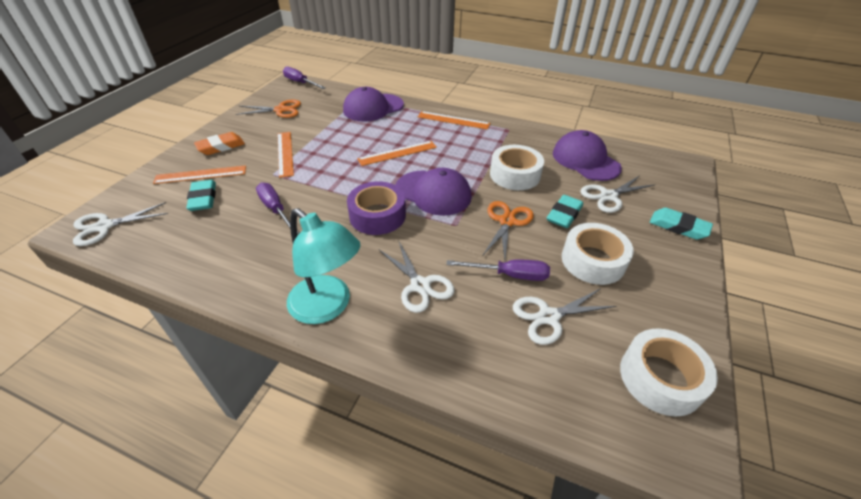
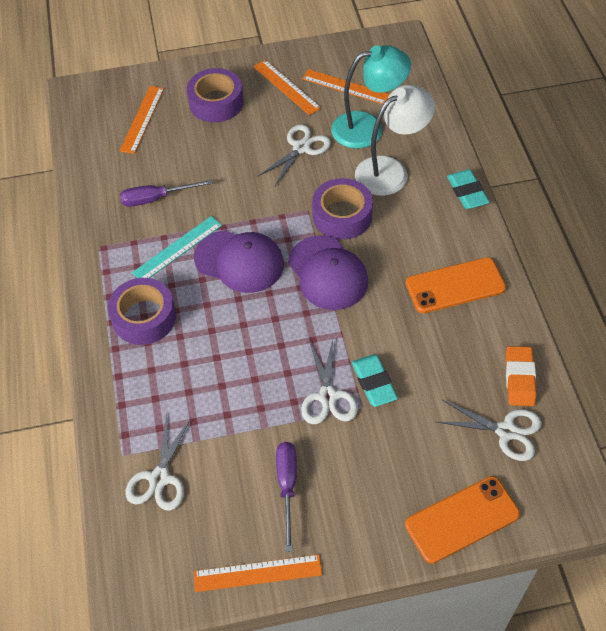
orange phone: 0 -> 2
orange scissors: 2 -> 0
purple cap: 3 -> 2
purple screwdriver: 3 -> 2
purple tape: 1 -> 3
turquoise eraser: 3 -> 2
turquoise ruler: 0 -> 1
white lamp: 0 -> 1
white tape: 3 -> 0

